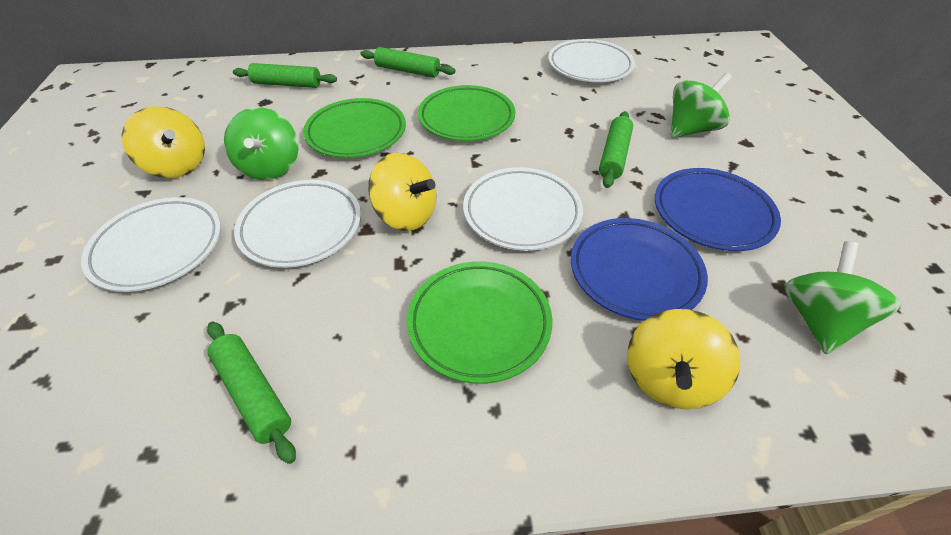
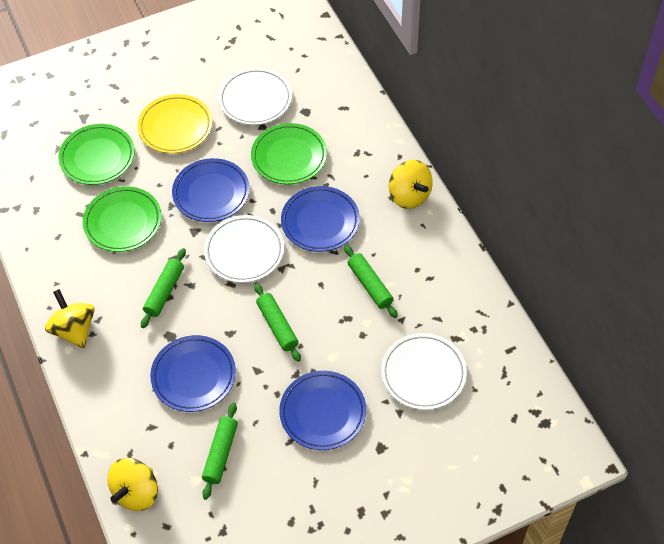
blue plate: 2 -> 4
green spinning top: 3 -> 0
white plate: 4 -> 3
yellow plate: 0 -> 1

